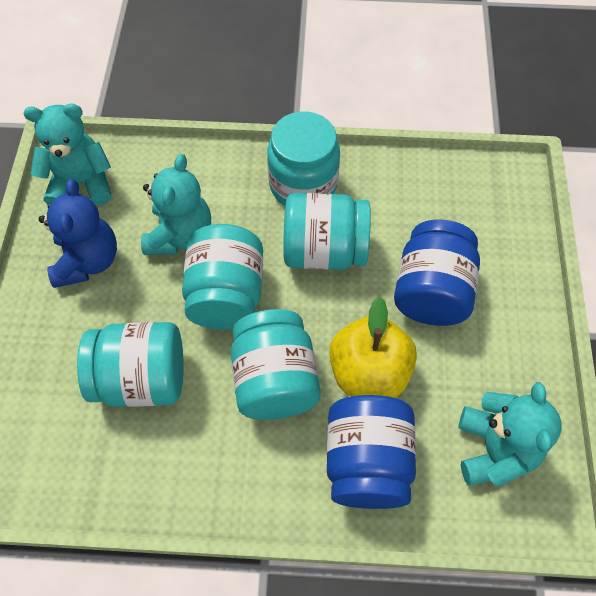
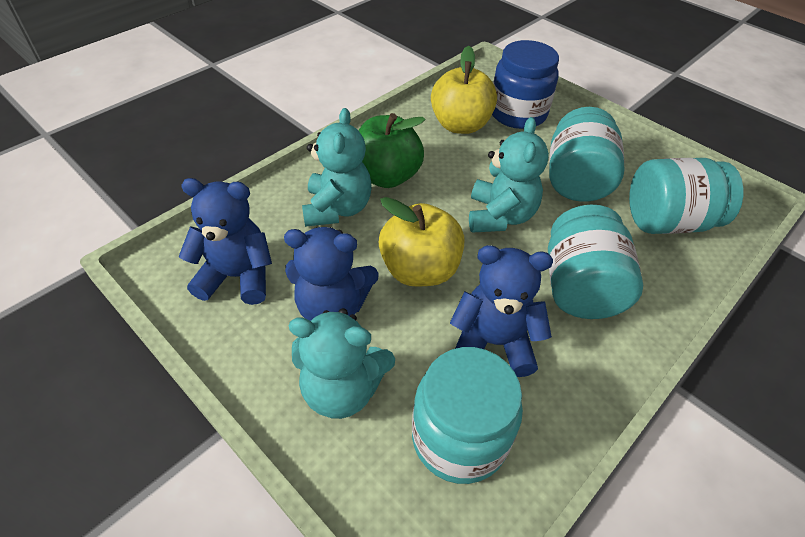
blue jar: 2 -> 1
blue teddy bear: 1 -> 3
green apple: 0 -> 1
turquoise jar: 5 -> 4
yellow apple: 1 -> 2

